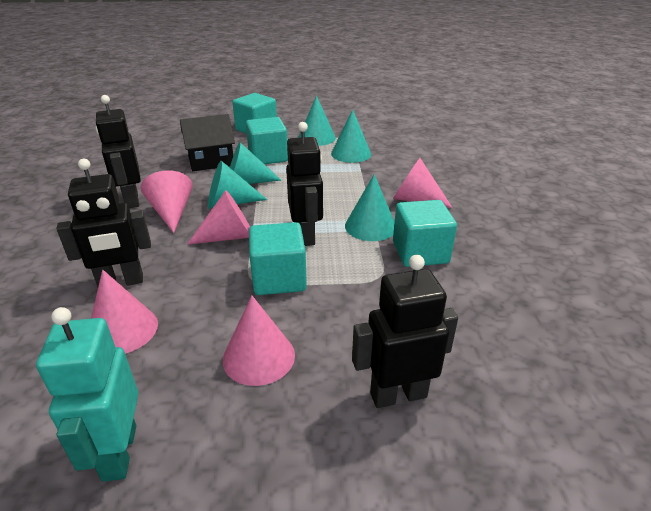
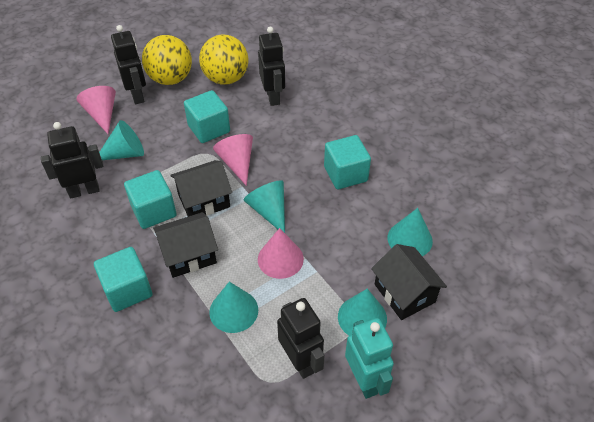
black house: 1 -> 3
pink cone: 5 -> 3
yellow ball: 0 -> 2

